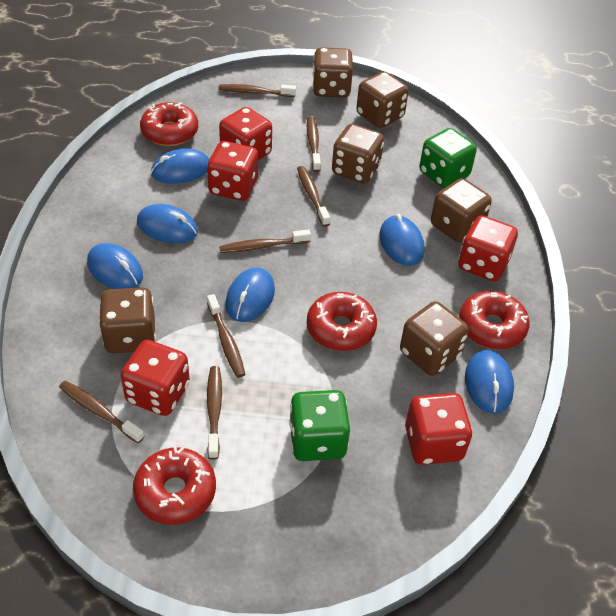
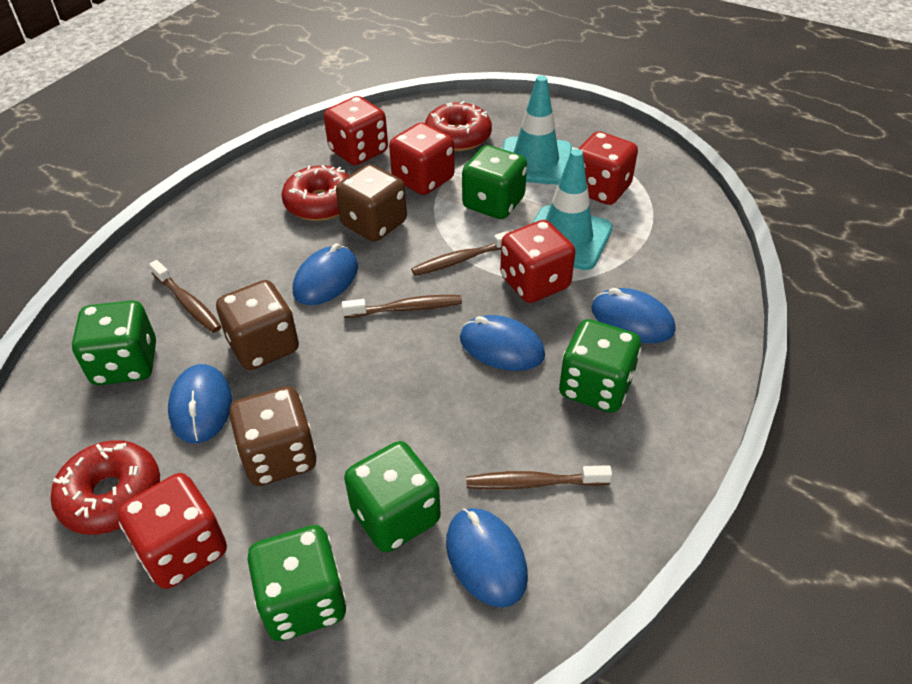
blue mouse: 6 -> 5
brown dice: 6 -> 3
brown toothbrush: 7 -> 4
green dice: 2 -> 5
red donut: 4 -> 3
turquoise traffic cone: 0 -> 2

